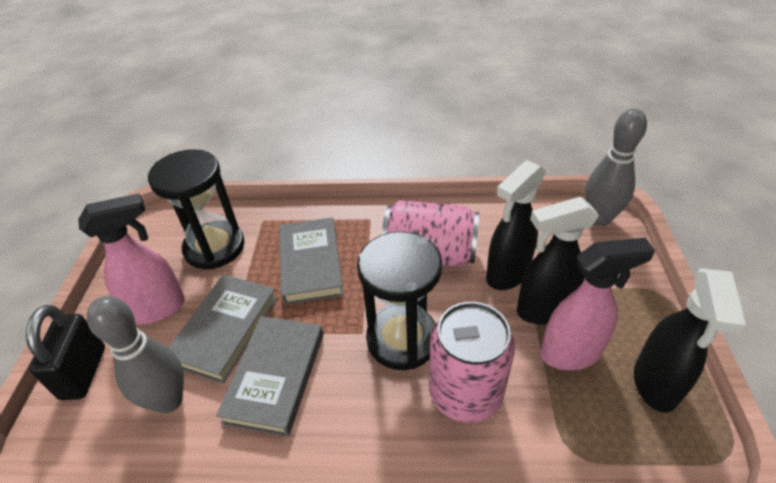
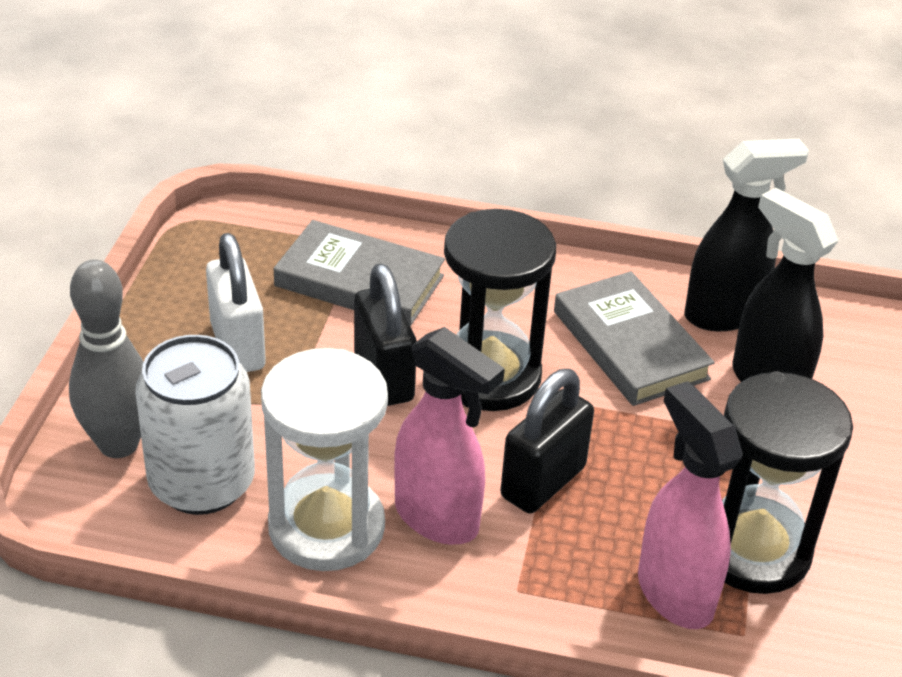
black padlock: 1 -> 2
black spray bottle: 3 -> 2
grey book: 3 -> 2
grey bowling pin: 2 -> 1
pink can: 2 -> 0
white can: 0 -> 1
white hourglass: 0 -> 1
white padlock: 0 -> 1

